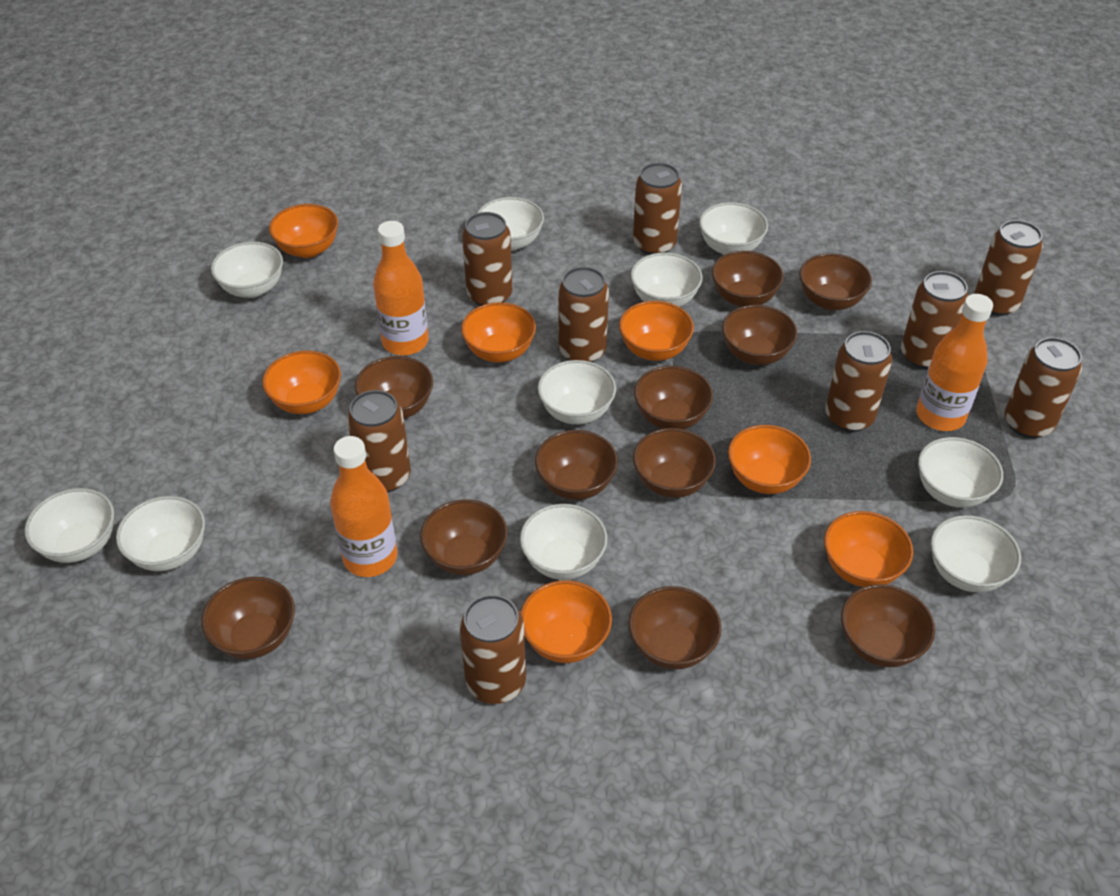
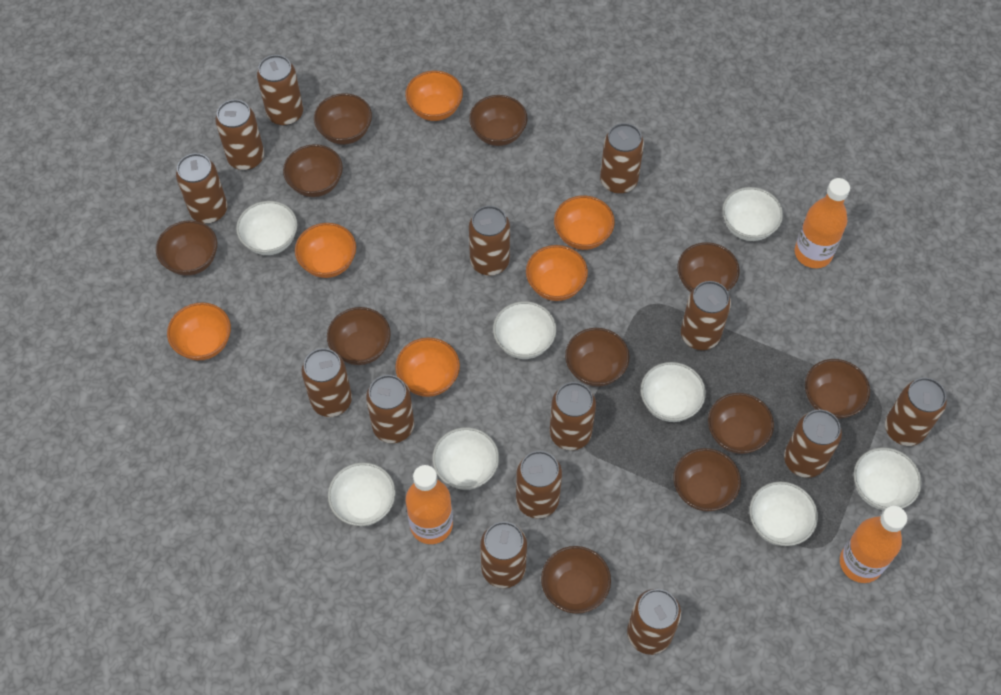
brown can: 9 -> 14
orange bowl: 7 -> 6
white bowl: 10 -> 8

